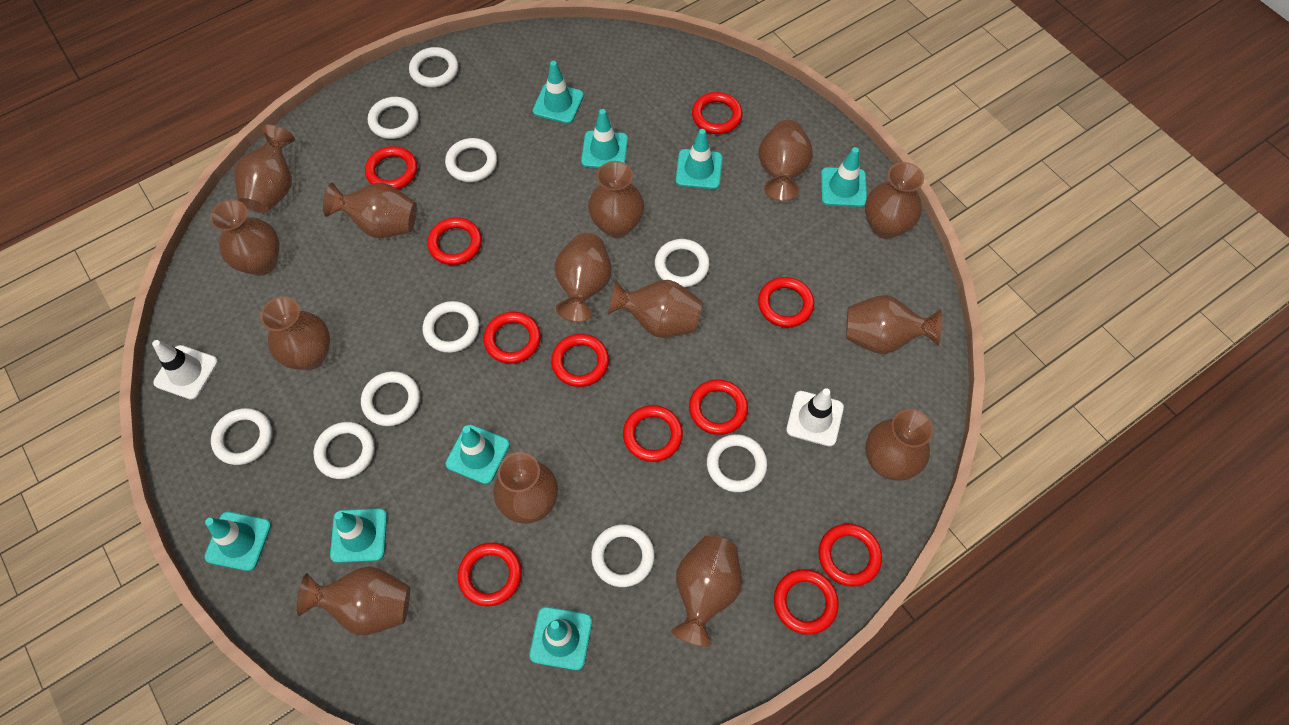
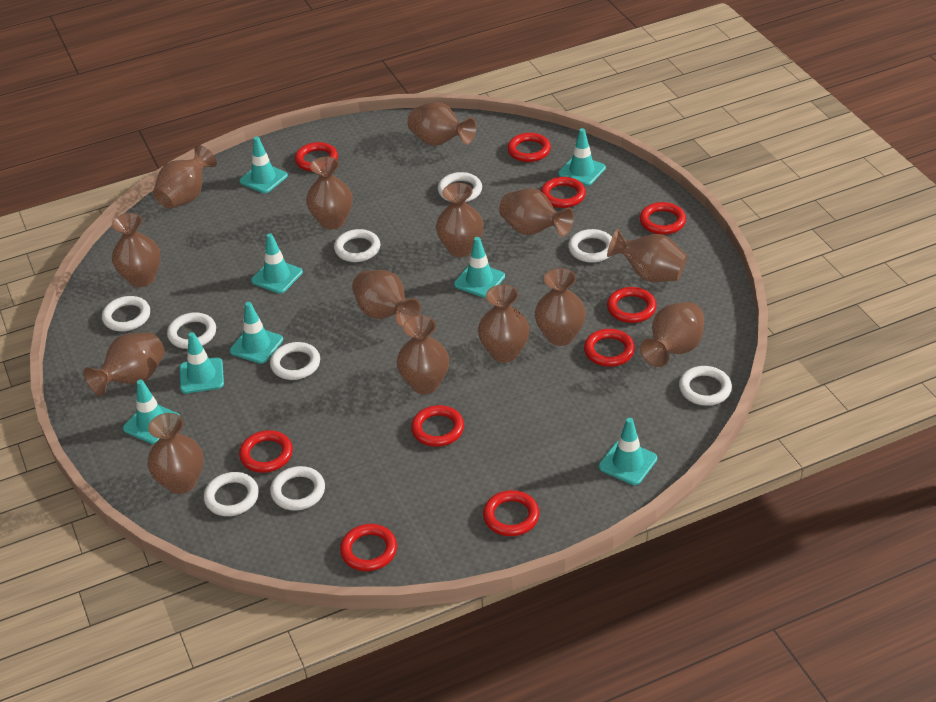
red ring: 11 -> 10
white ring: 10 -> 9
white traffic cone: 2 -> 0

